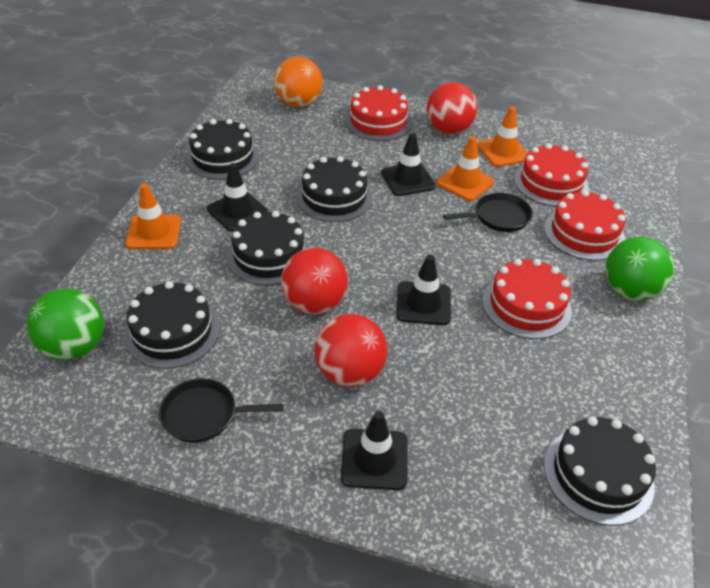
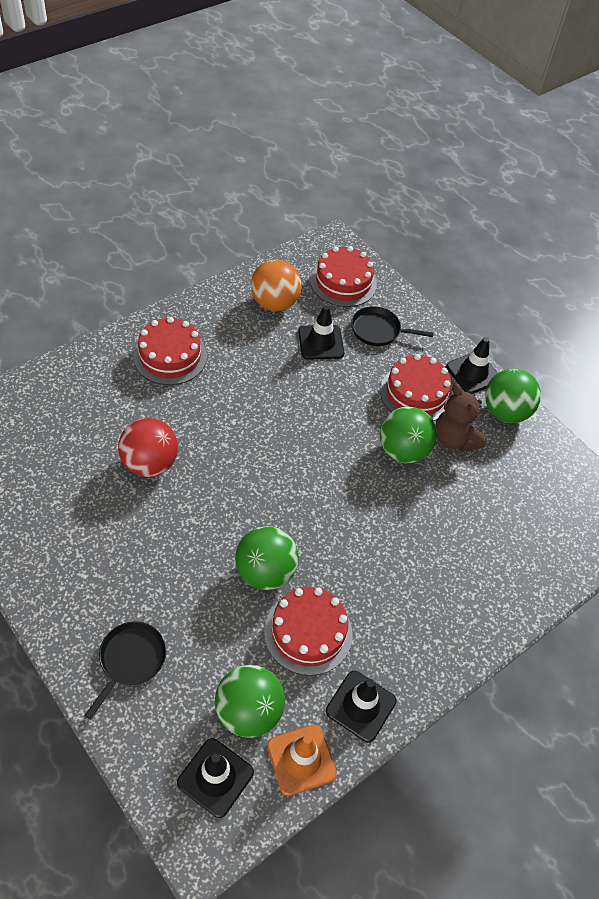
black cake: 5 -> 0
brown teddy bear: 0 -> 1
green ball: 2 -> 4
orange traffic cone: 3 -> 1
red ball: 3 -> 1

